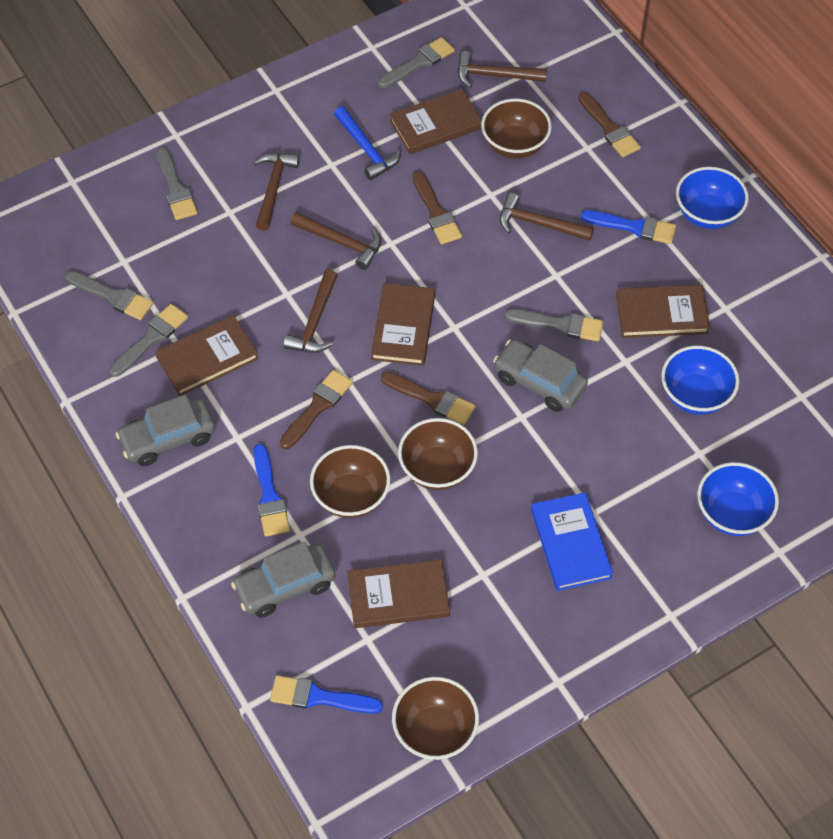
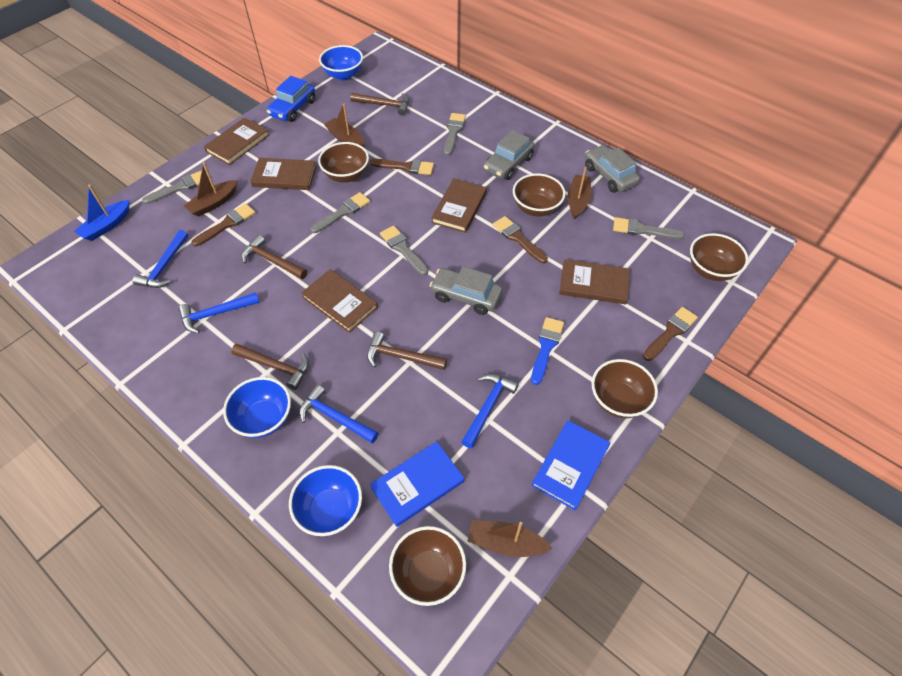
blue boat: 0 -> 1
blue book: 1 -> 2
blue brush: 3 -> 1
blue car: 0 -> 1
blue hammer: 1 -> 4
brown boat: 0 -> 4
brown bowl: 4 -> 5
brown hammer: 5 -> 4

